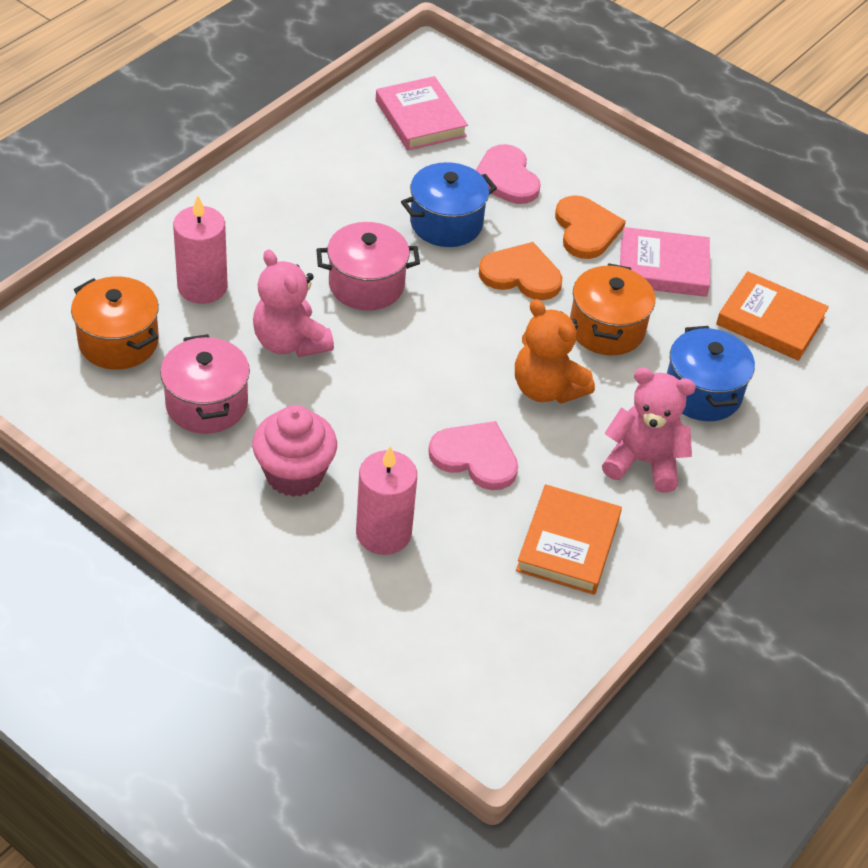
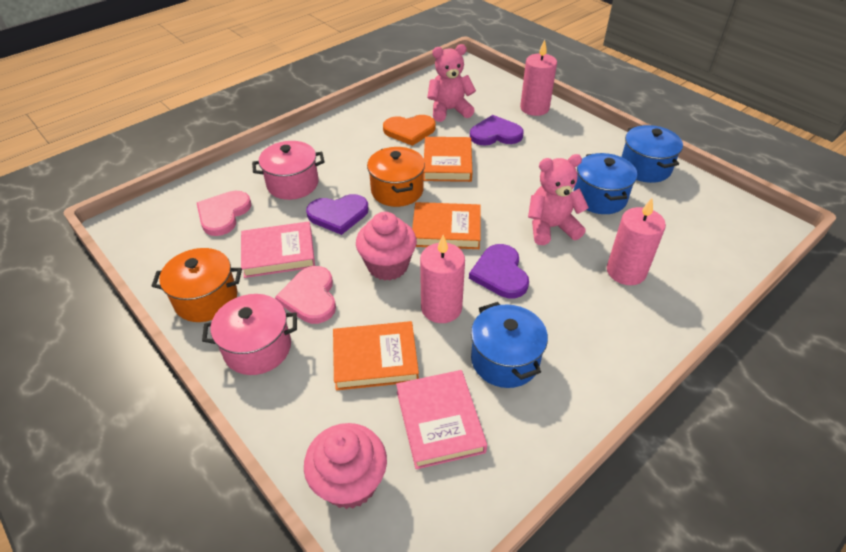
blue pot: 2 -> 3
orange book: 2 -> 3
orange heart: 2 -> 1
orange teddy bear: 1 -> 0
pink candle: 2 -> 3
pink cupcake: 1 -> 2
purple heart: 0 -> 3

